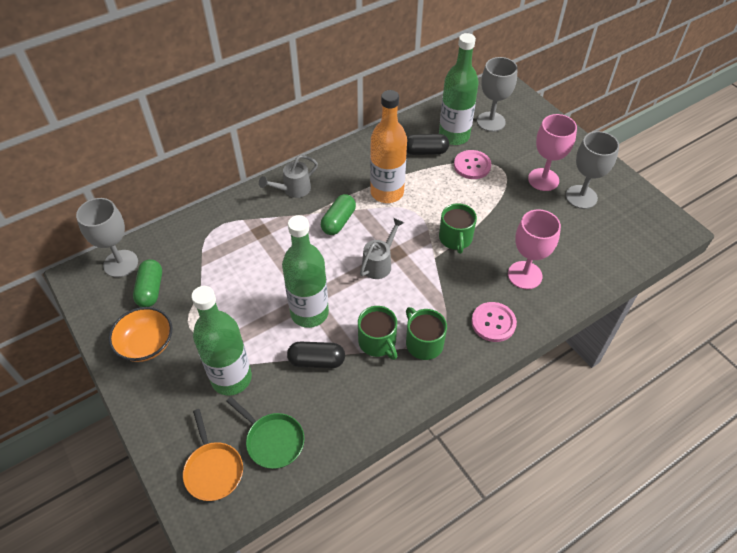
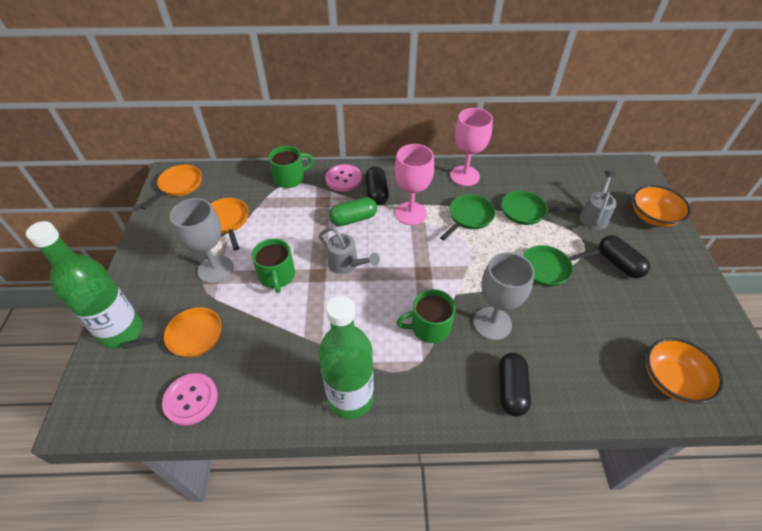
black capsule: 2 -> 3
green bottle: 3 -> 2
green capsule: 2 -> 1
green pan: 1 -> 3
grey goblet: 3 -> 2
orange bottle: 1 -> 0
orange bowl: 1 -> 2
orange pan: 1 -> 3

